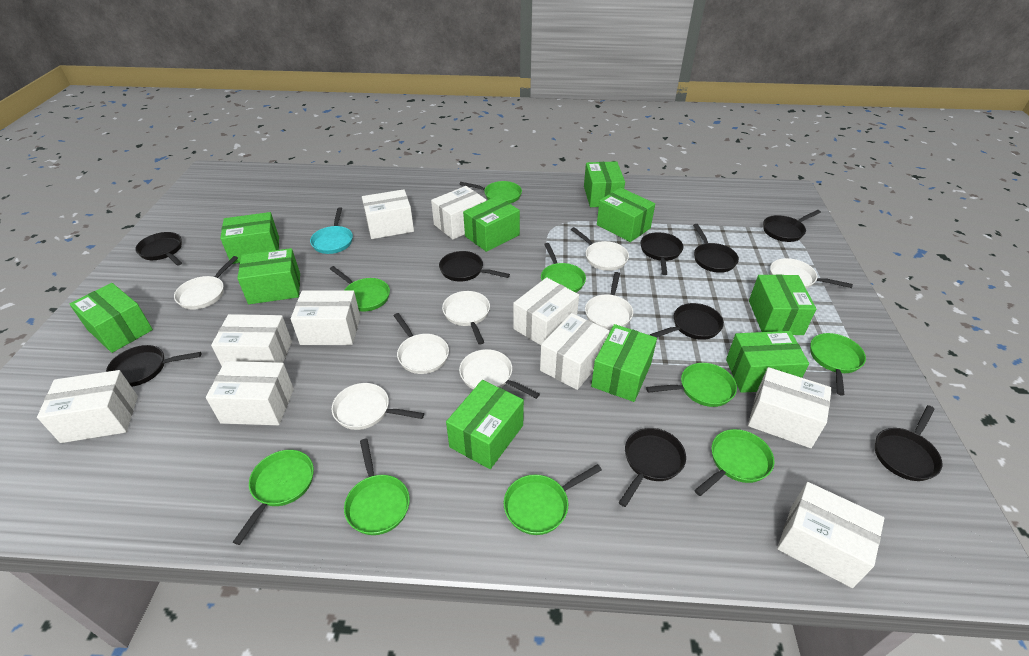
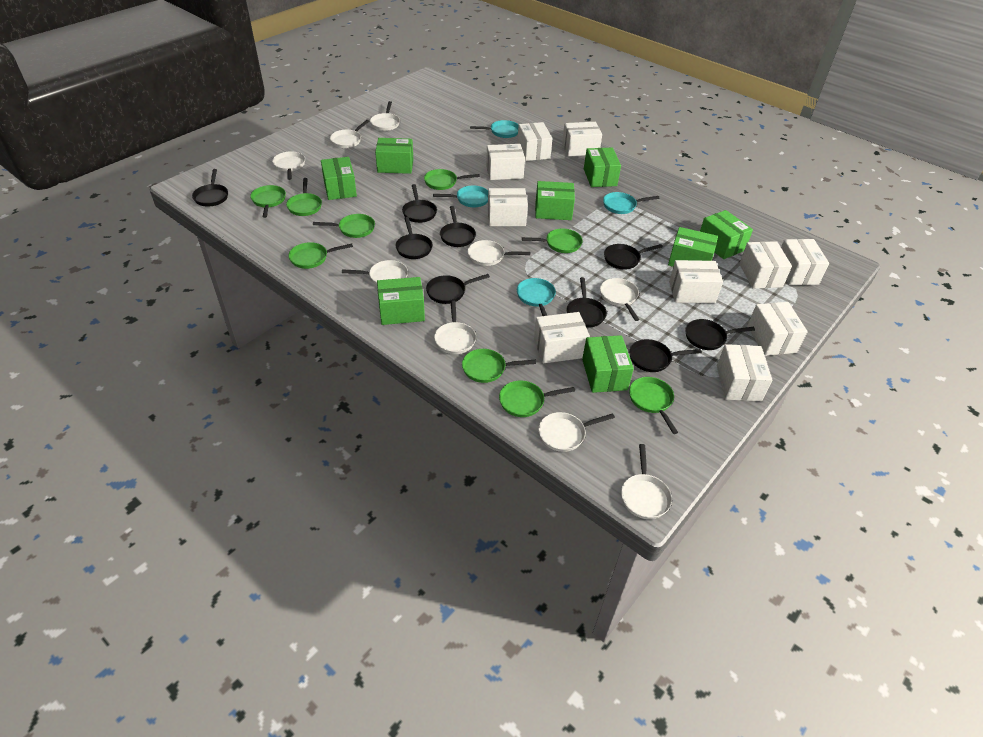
green box: 10 -> 8
turquoise pan: 1 -> 4
white pan: 8 -> 9

